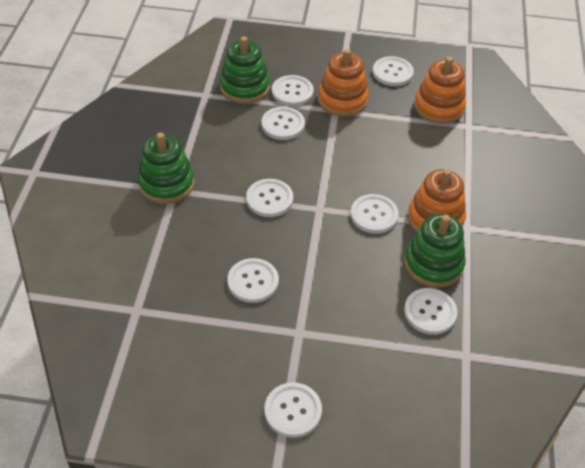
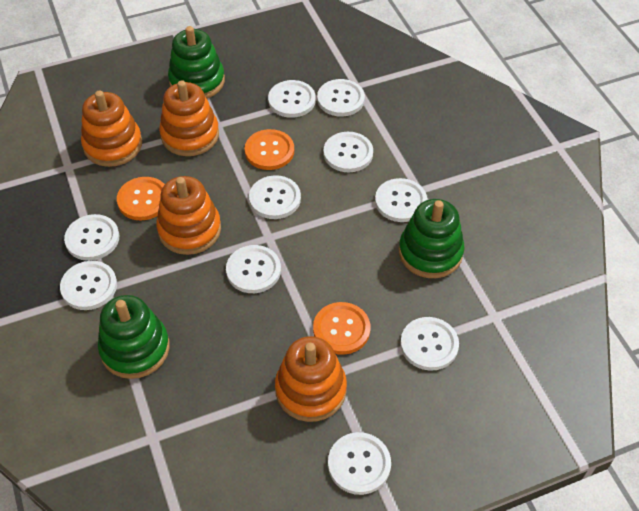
orange button: 0 -> 3
orange stacking toy: 3 -> 4
white button: 8 -> 10

